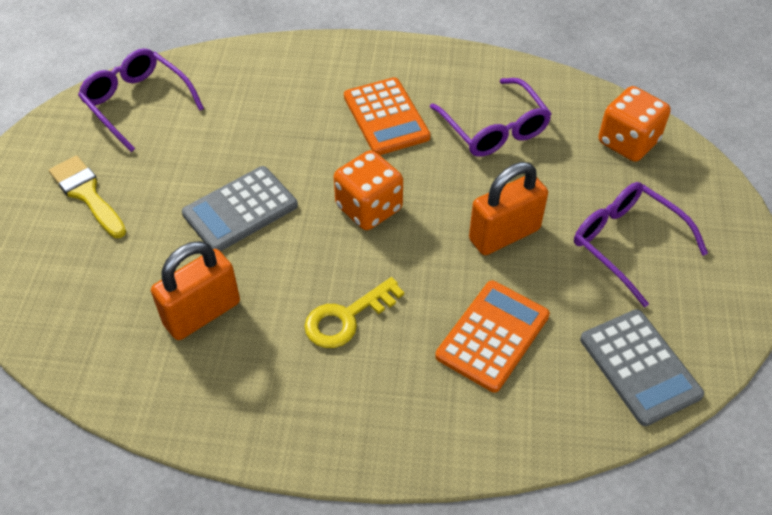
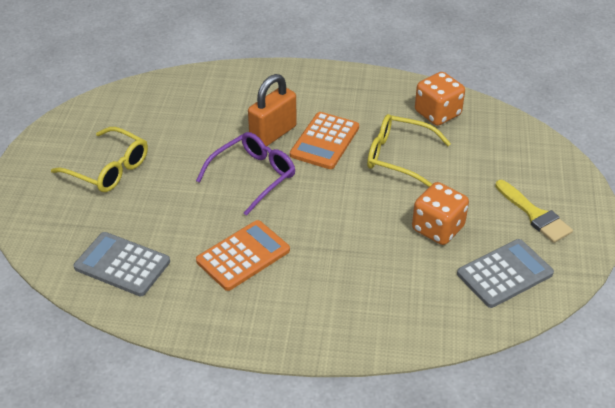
orange padlock: 2 -> 1
purple glasses: 3 -> 1
yellow glasses: 0 -> 2
yellow key: 1 -> 0

